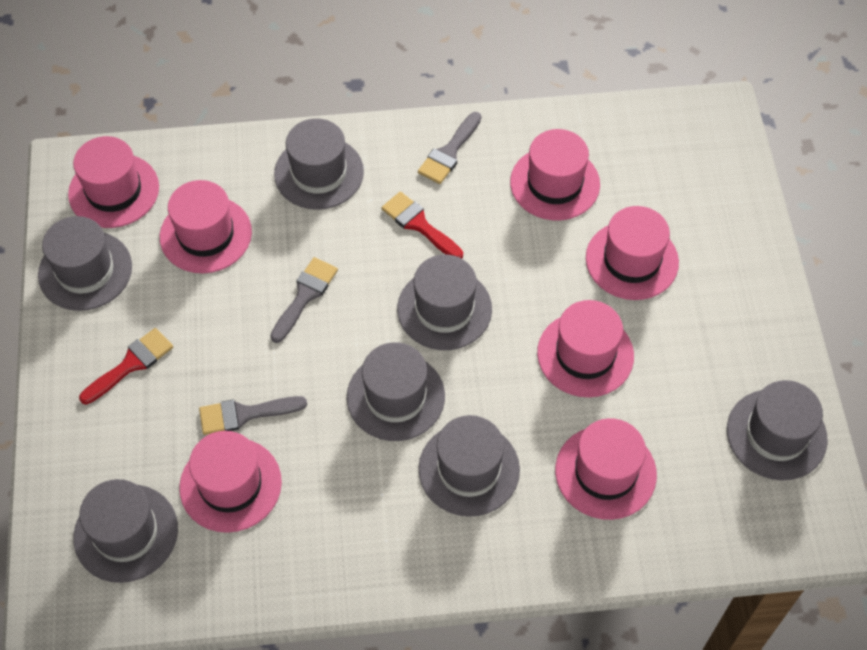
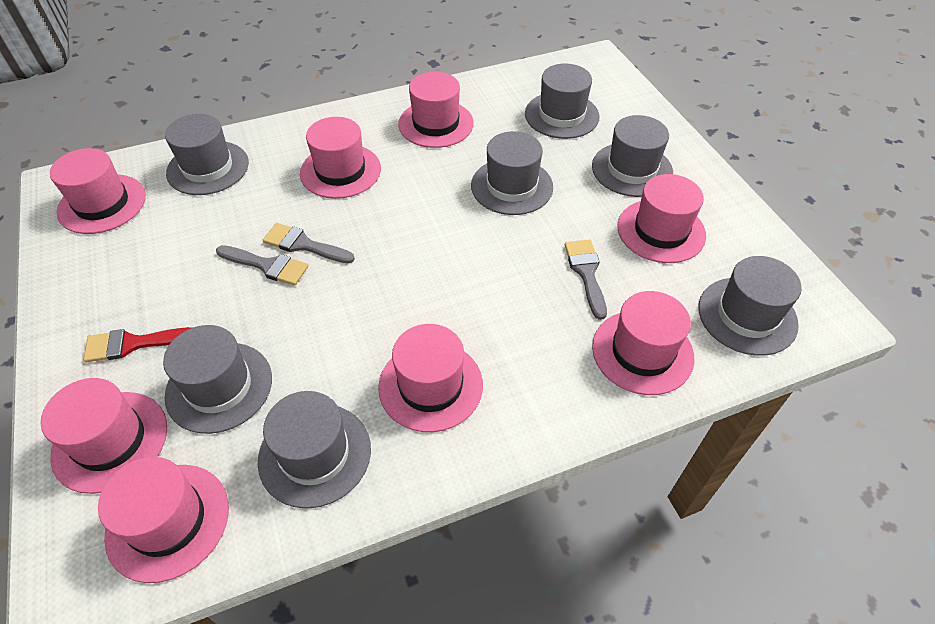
pink hat: 7 -> 8
red brush: 2 -> 1

